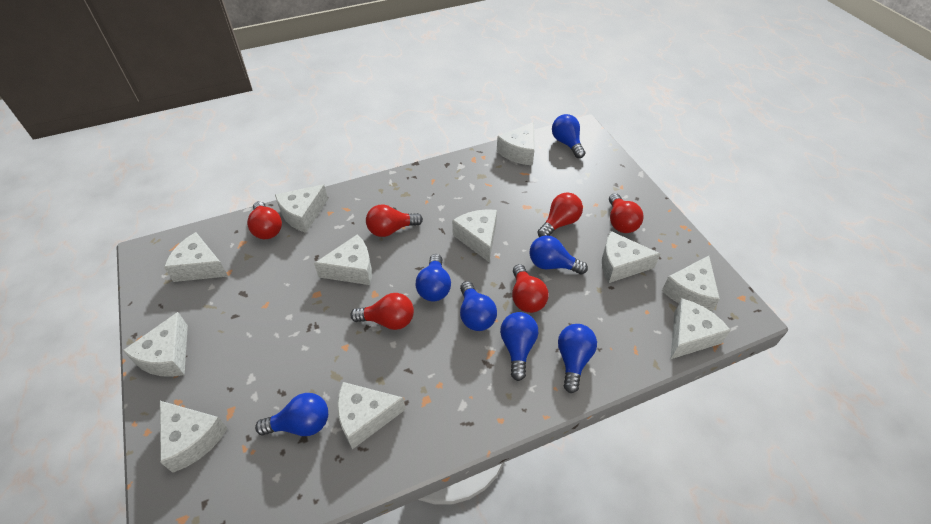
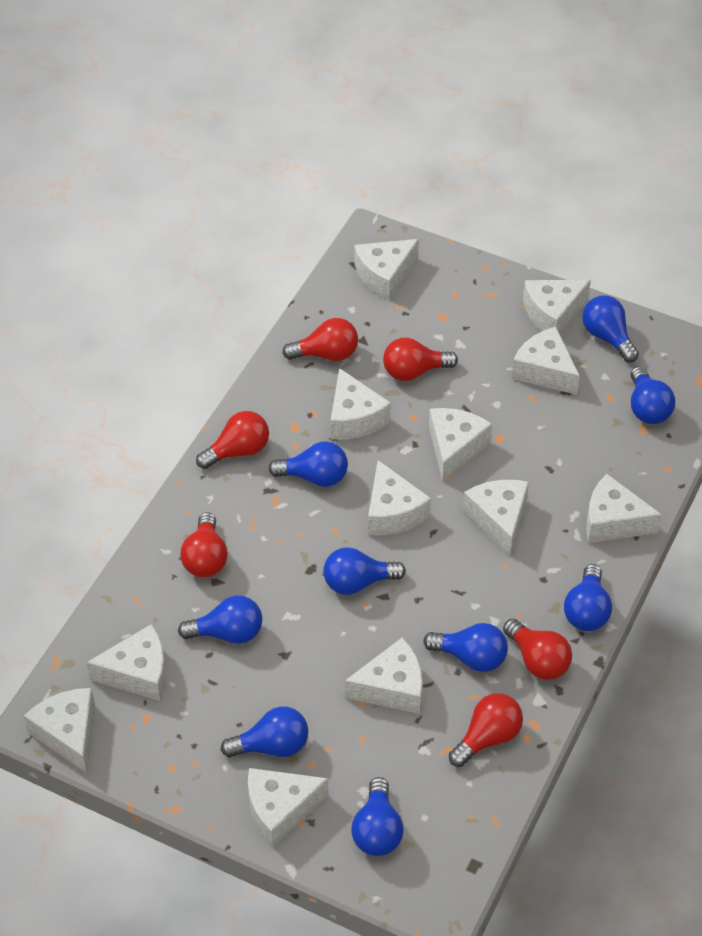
blue light bulb: 7 -> 9
white cheese: 11 -> 12

